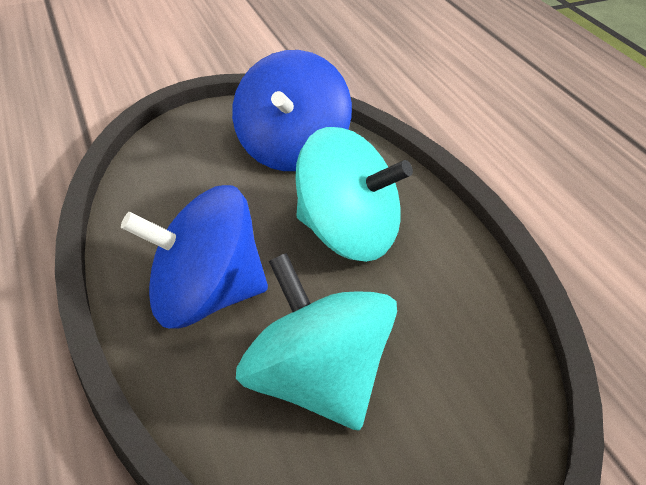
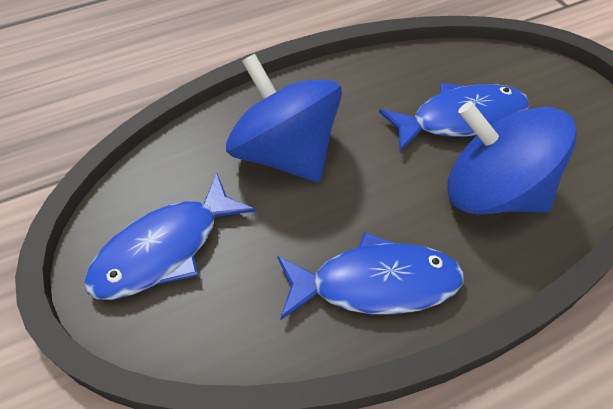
blue fish: 0 -> 3
turquoise spinning top: 2 -> 0

